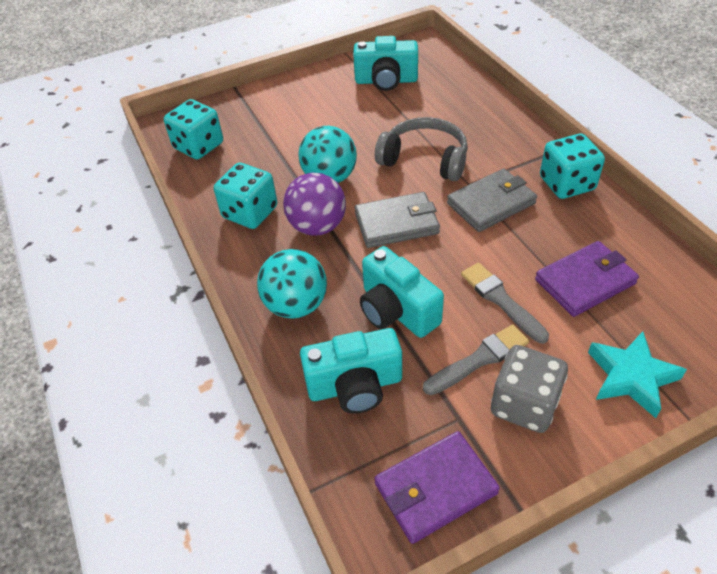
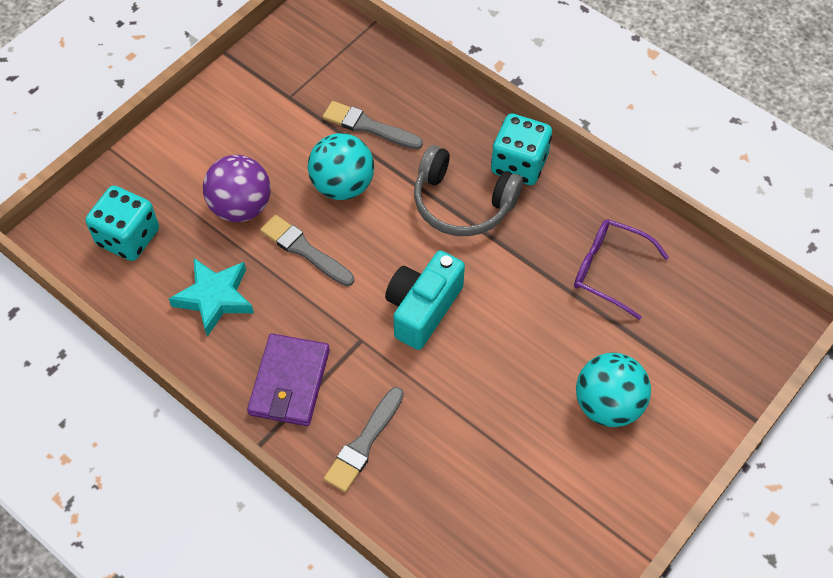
grey brush: 2 -> 3
grey dice: 1 -> 0
grey wallet: 2 -> 0
purple glasses: 0 -> 1
purple wallet: 2 -> 1
turquoise camera: 3 -> 1
turquoise dice: 3 -> 2

